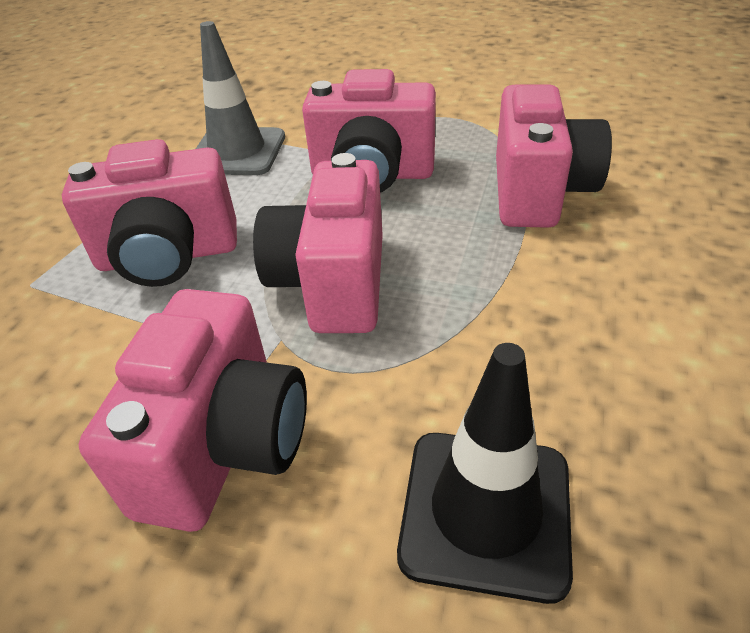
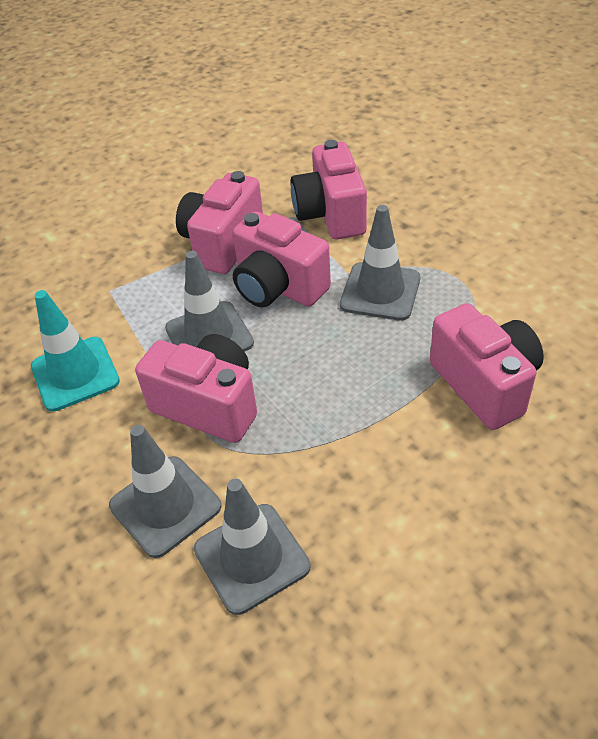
black traffic cone: 1 -> 0
grey traffic cone: 1 -> 4
turquoise traffic cone: 0 -> 1

